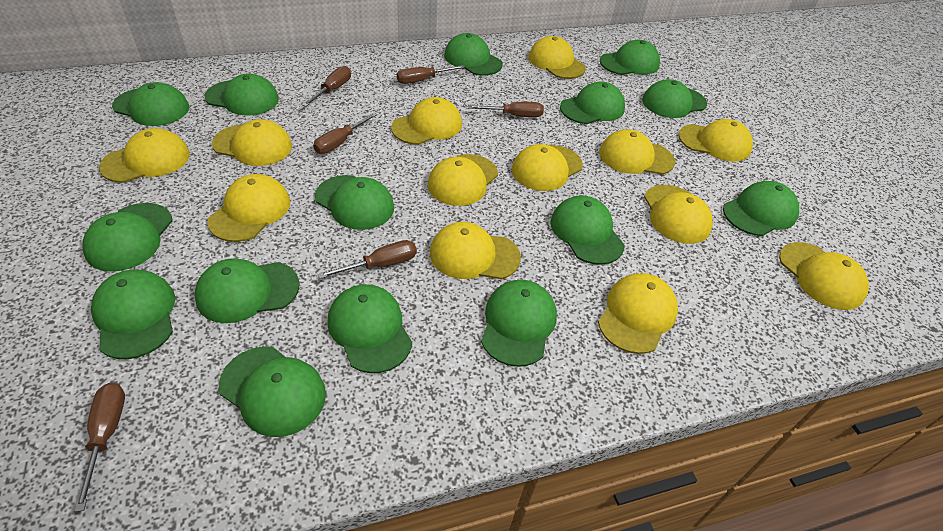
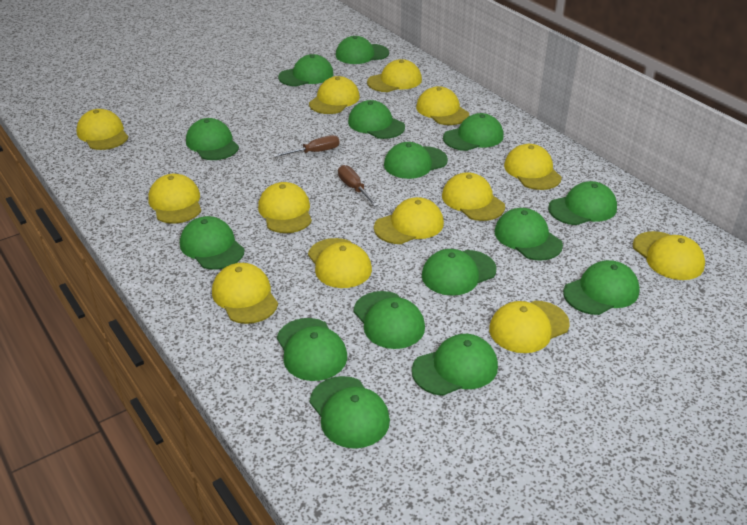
brown screwdriver: 6 -> 2

